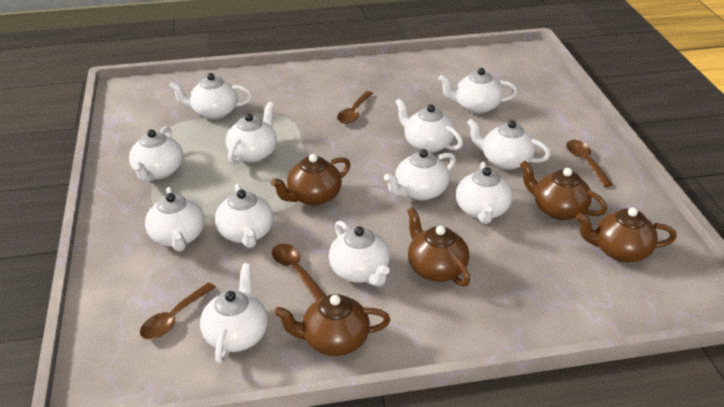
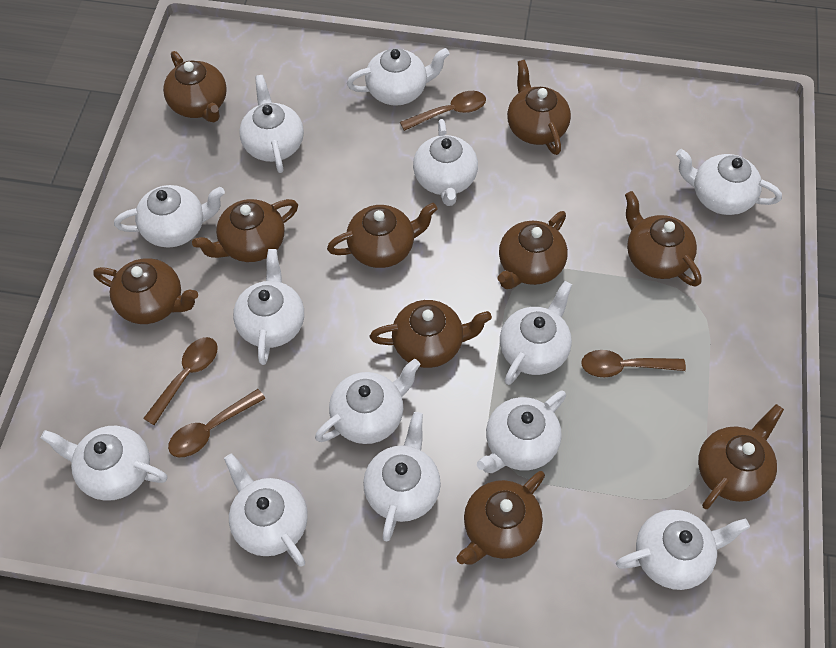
brown teapot: 5 -> 10
white teapot: 12 -> 13

